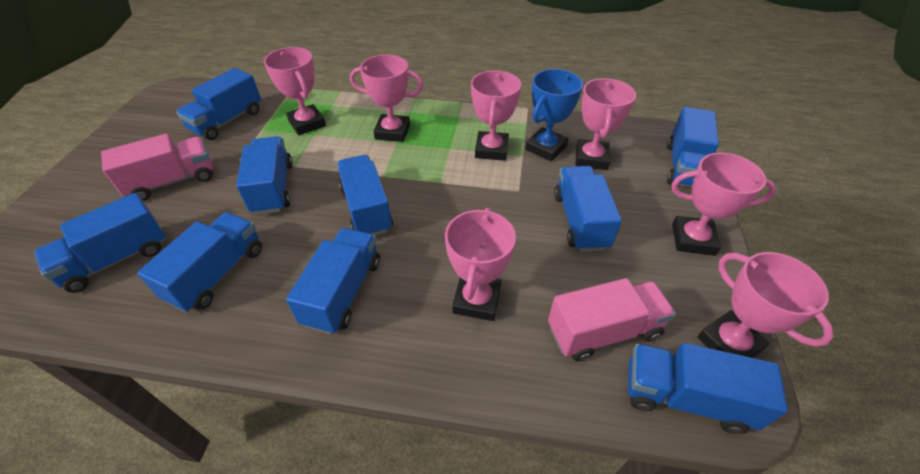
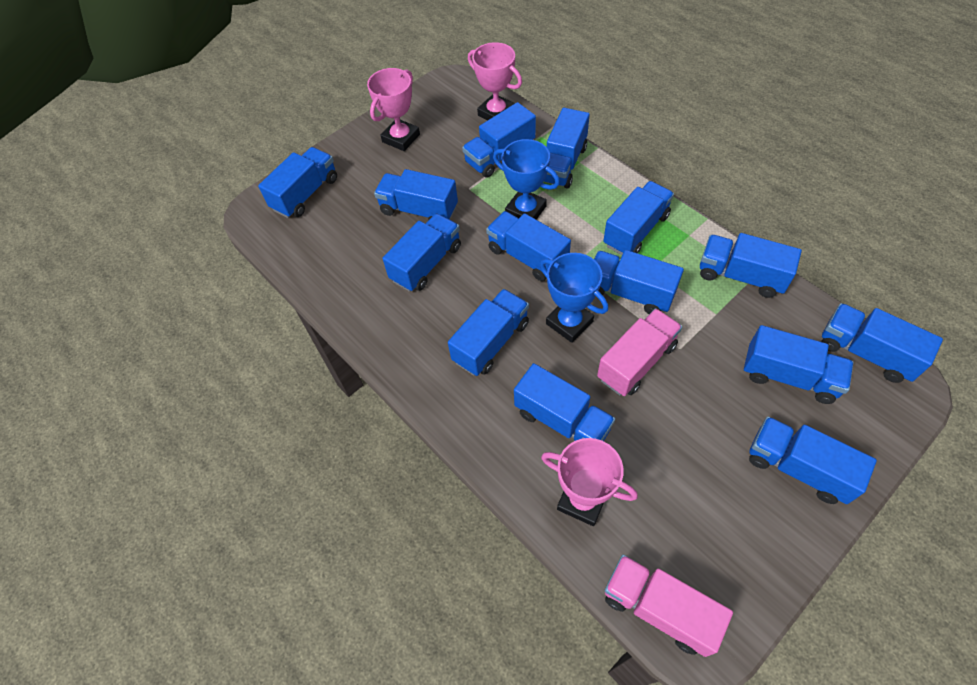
blue trophy: 1 -> 2
blue truck: 9 -> 14
pink trophy: 7 -> 3

